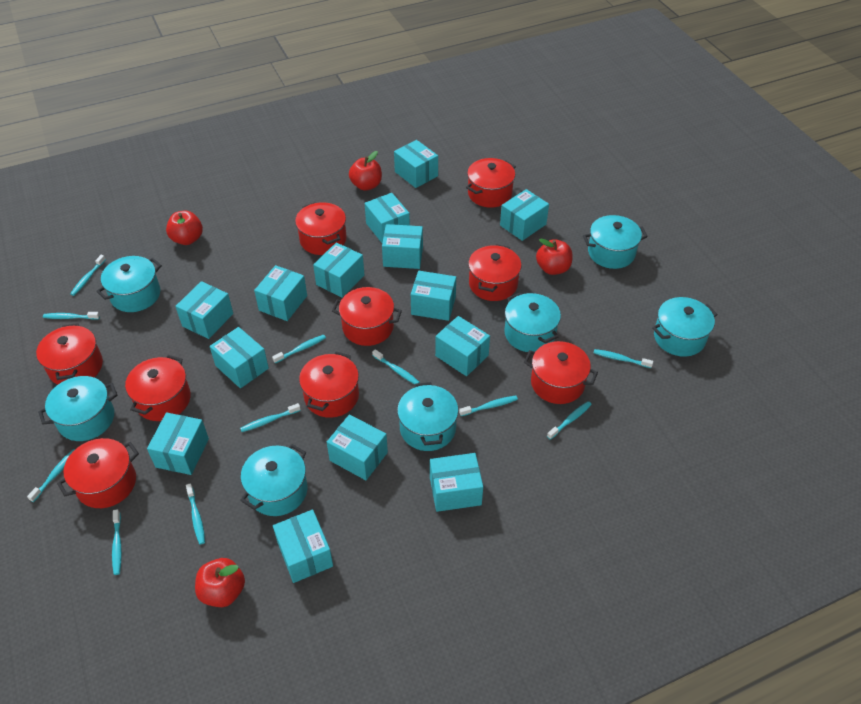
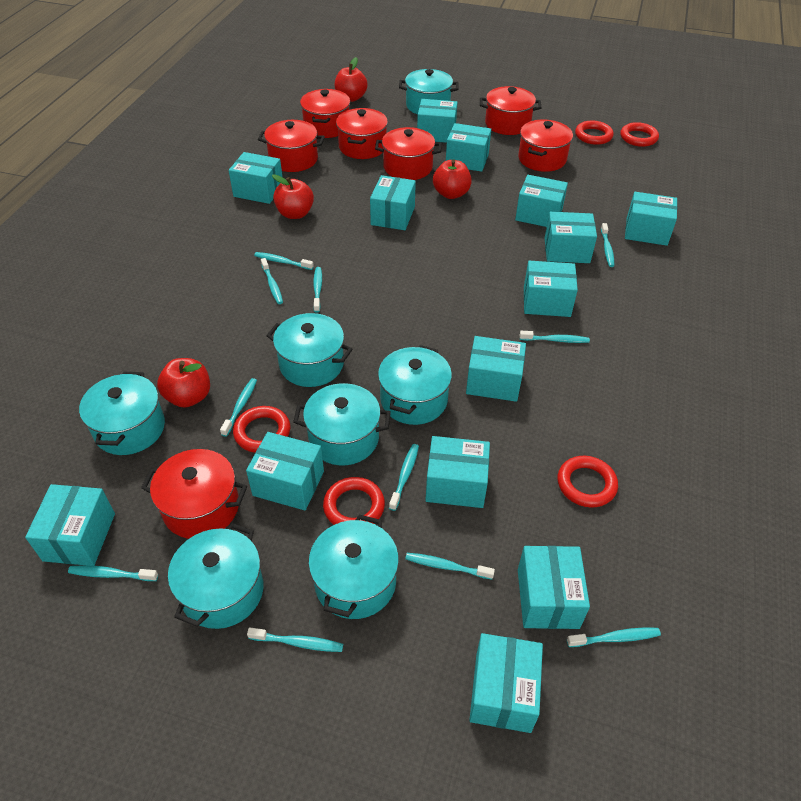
red pot: 9 -> 7
red ring: 0 -> 5

